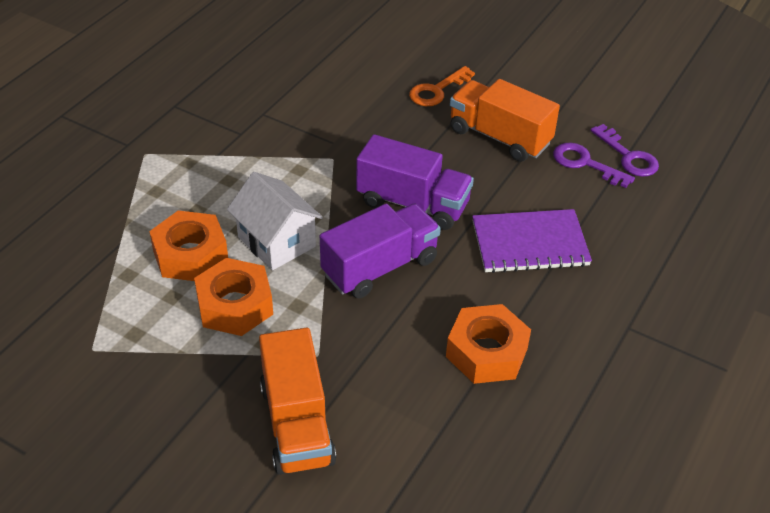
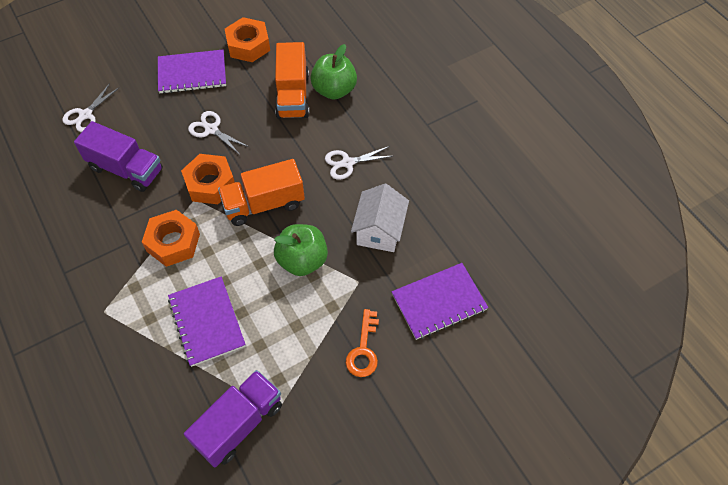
green apple: 0 -> 2
purple key: 2 -> 0
purple notebook: 1 -> 3
white scissors: 0 -> 3

